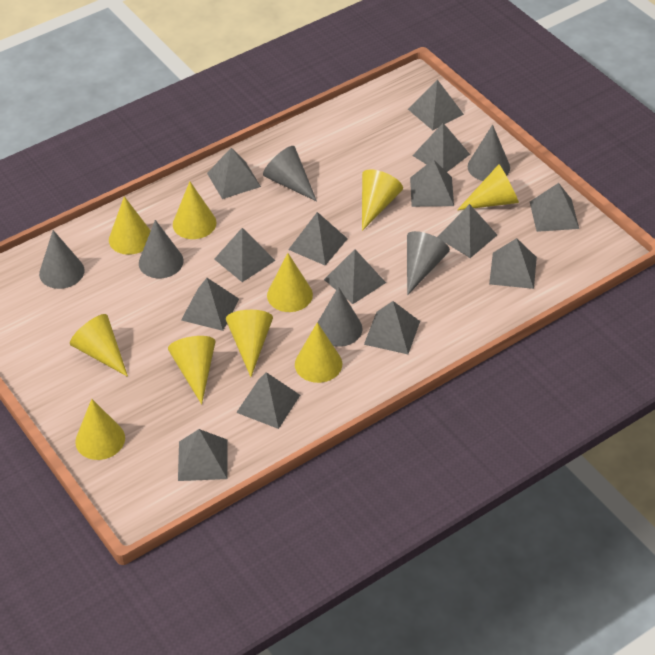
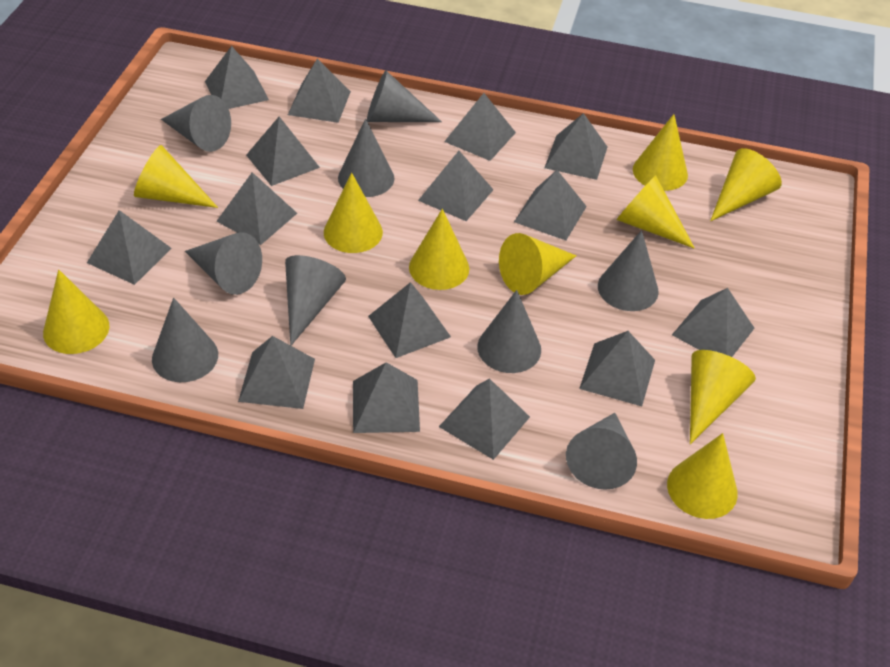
grey cone: 6 -> 9
grey pyramid: 14 -> 15

